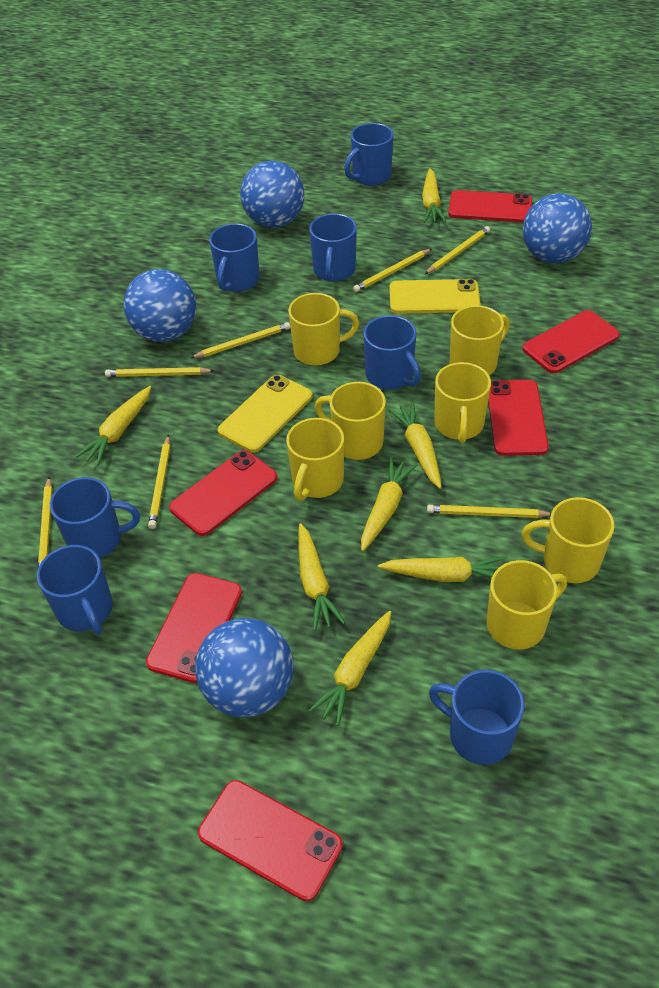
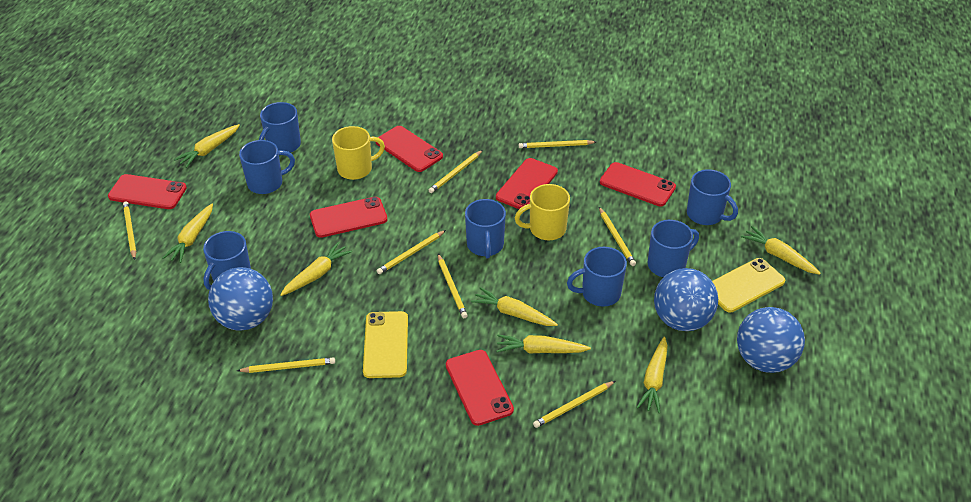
blue ball: 4 -> 3
yellow mug: 7 -> 2
yellow pencil: 7 -> 8

